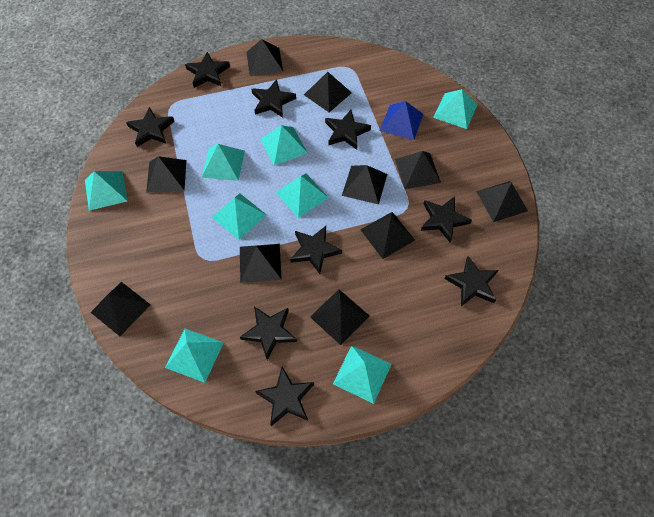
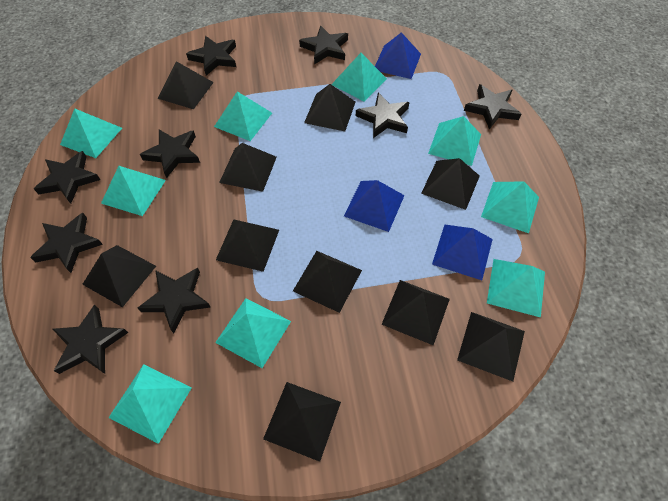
blue pyramid: 1 -> 3
turquoise pyramid: 8 -> 9

